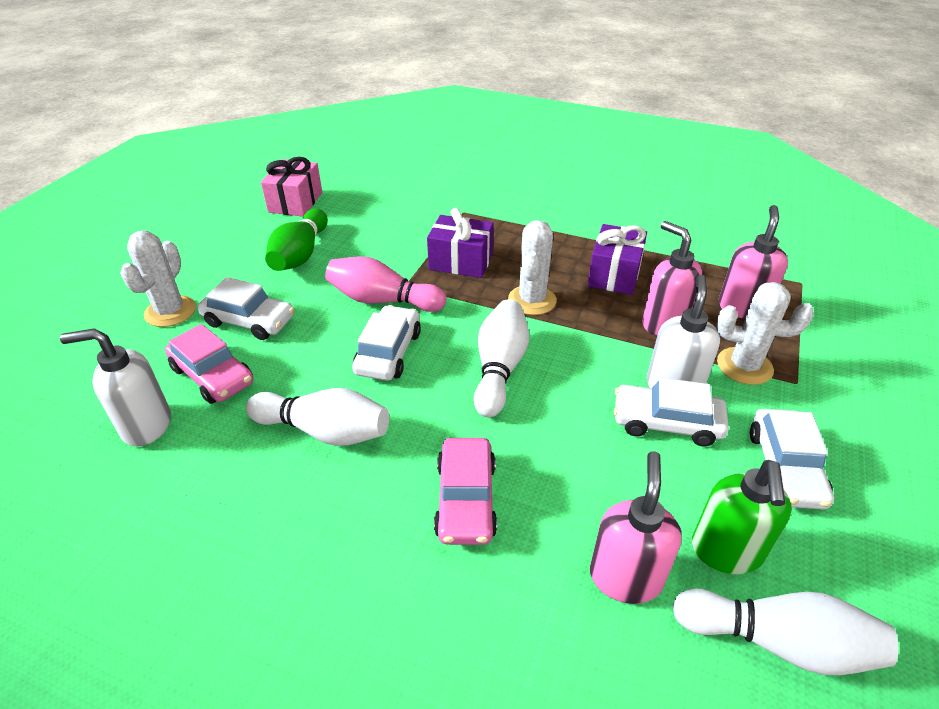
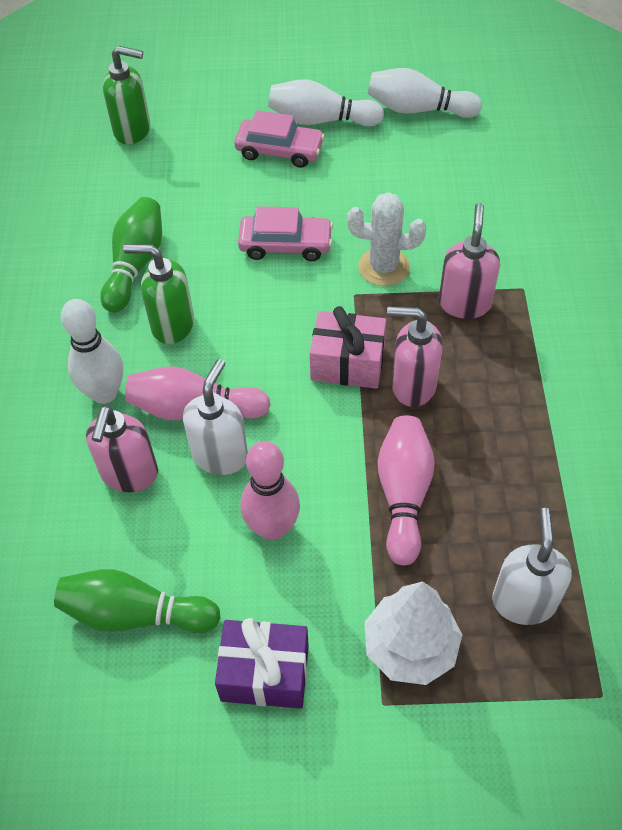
green bowling pin: 1 -> 2
green soap dispenser: 1 -> 2
pink bowling pin: 1 -> 3
purple gift: 2 -> 1
white cactus: 3 -> 1
white car: 4 -> 0
white tree: 0 -> 1

